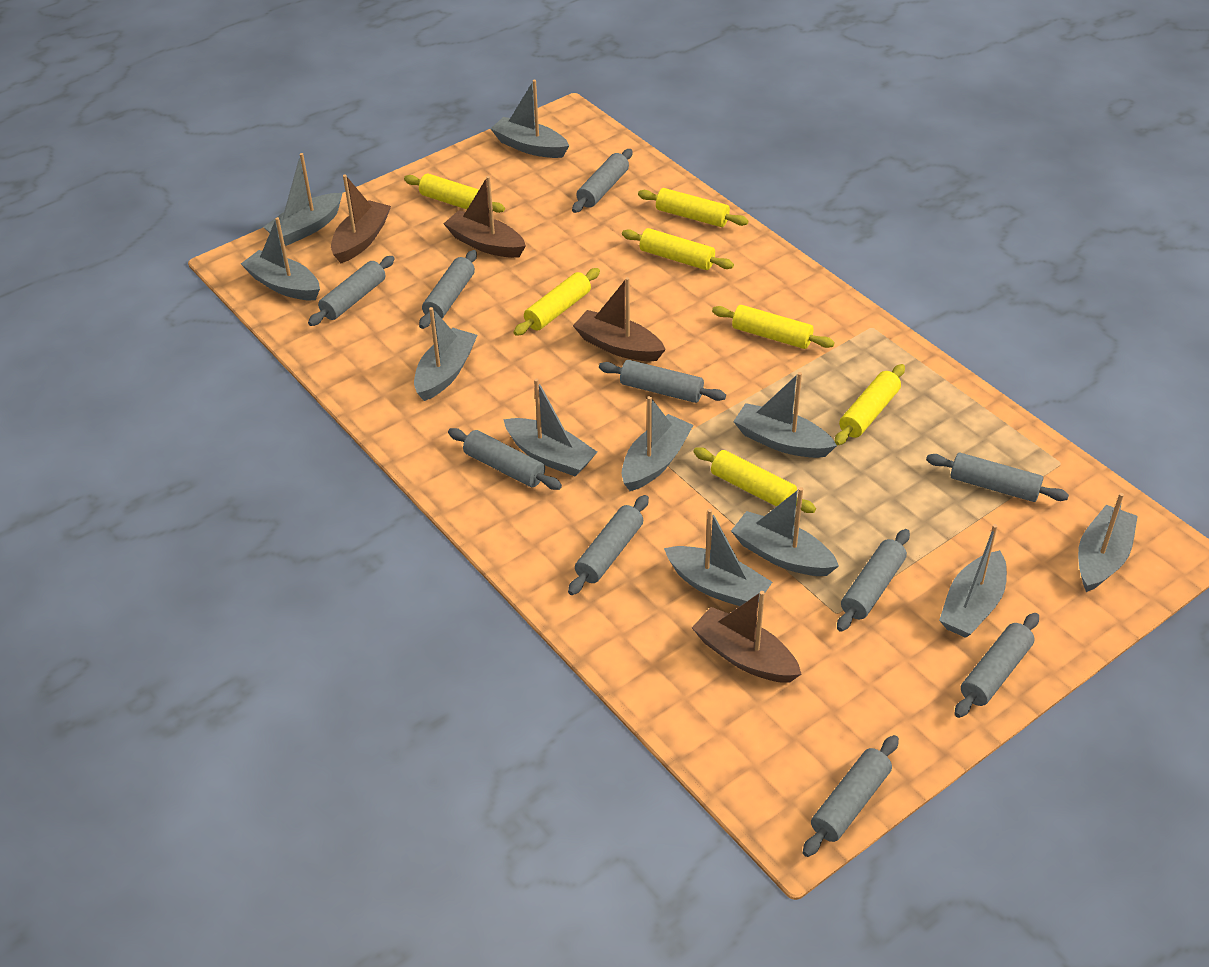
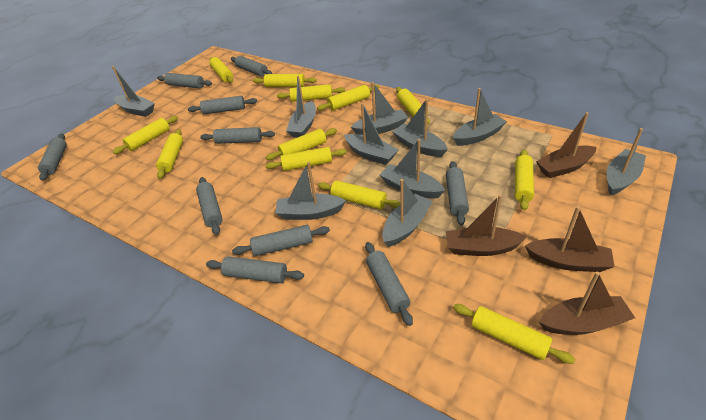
grey boat: 11 -> 10
yellow rolling pin: 7 -> 12

